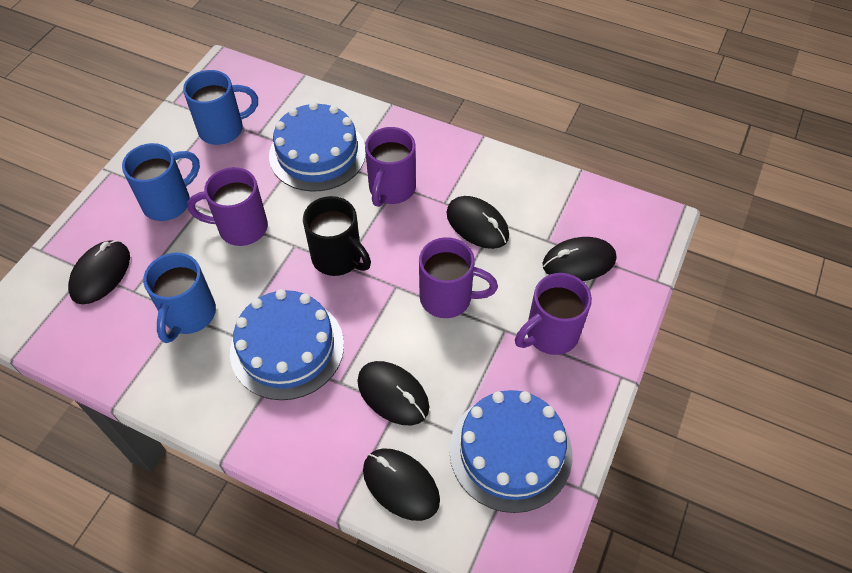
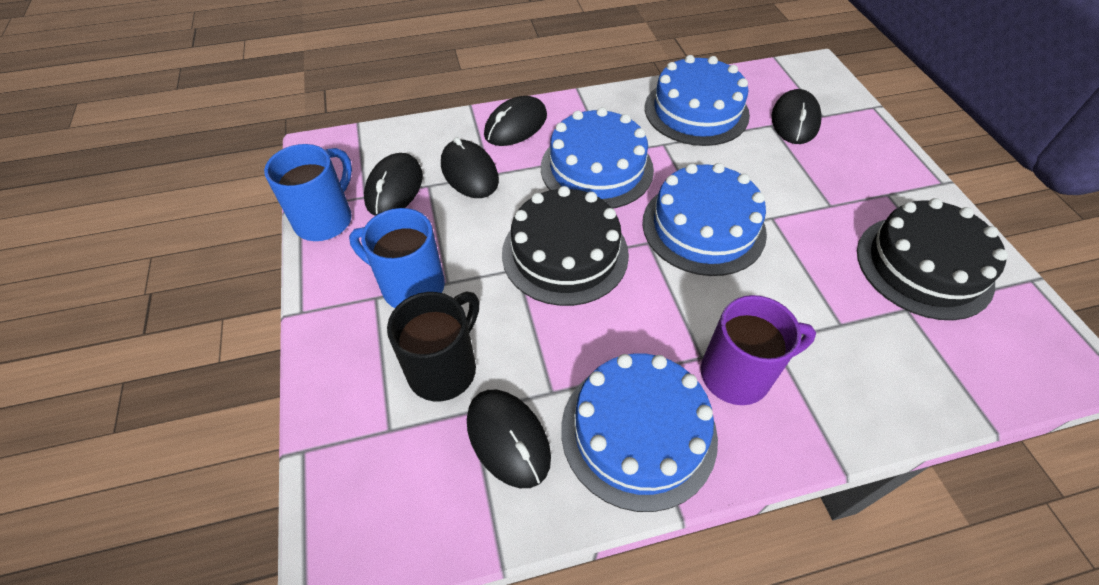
black cake: 0 -> 2
blue cake: 3 -> 4
blue mug: 3 -> 2
purple mug: 4 -> 1

